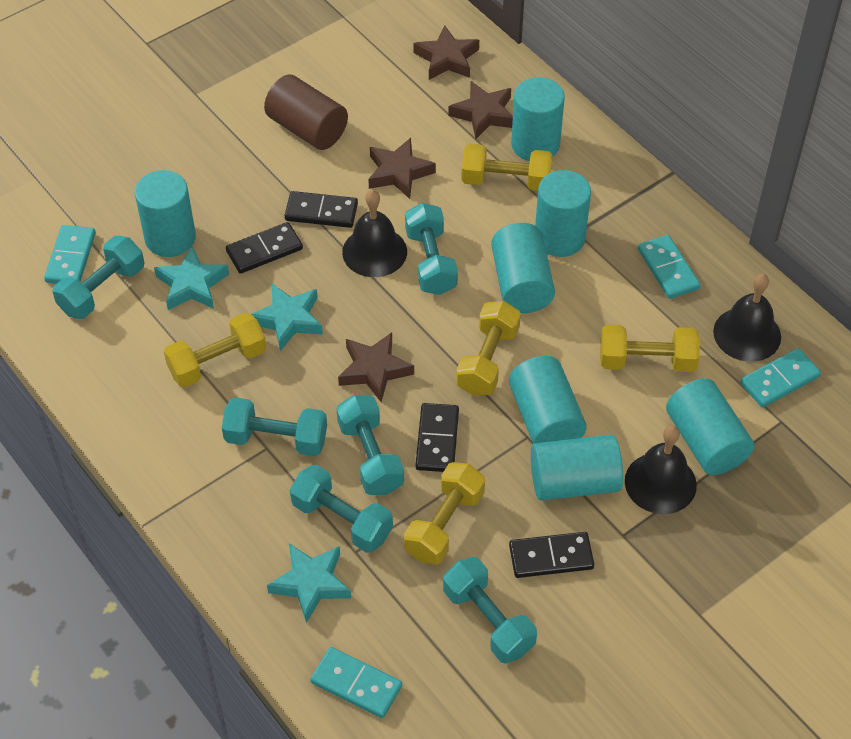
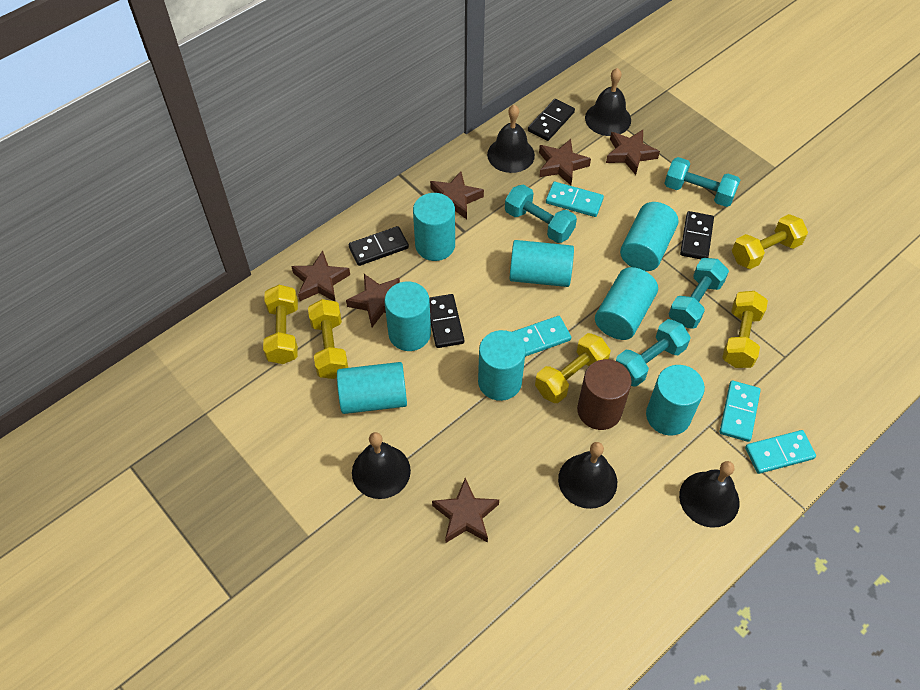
black bell: 3 -> 5
brown star: 4 -> 6
turquoise cylinder: 7 -> 8
turquoise dumbbell: 6 -> 4
turquoise star: 3 -> 0

